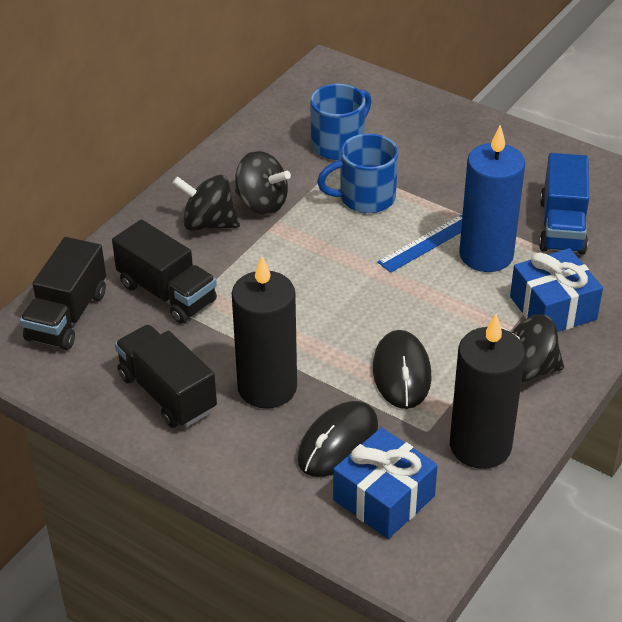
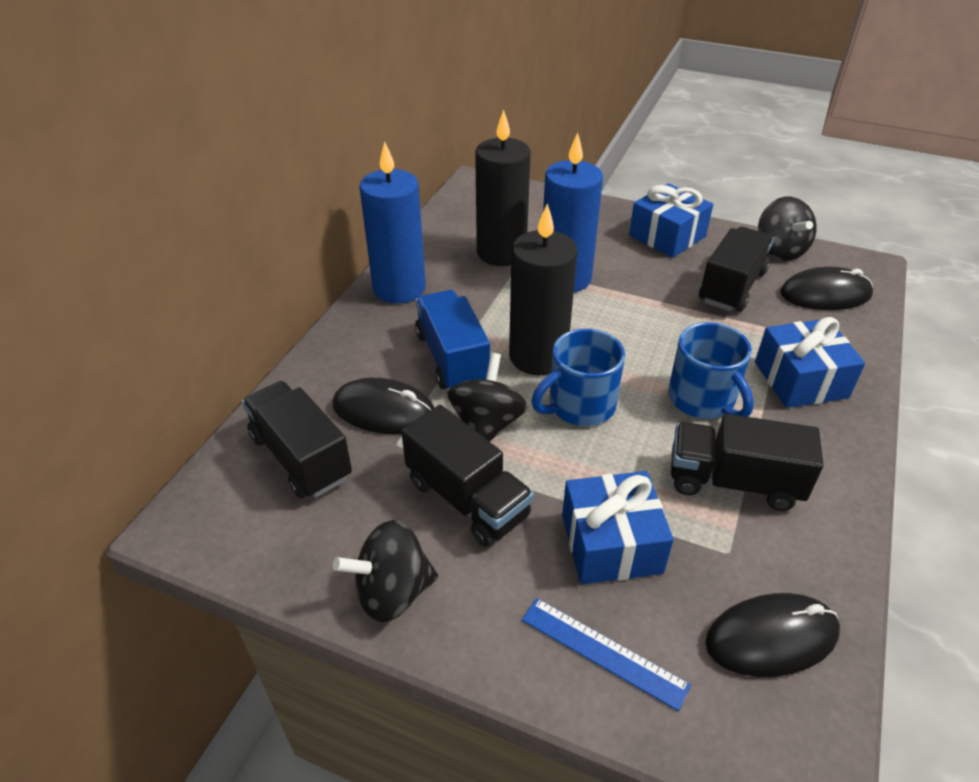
black mouse: 2 -> 3
black truck: 3 -> 4
blue candle: 1 -> 2
blue gift: 2 -> 3

